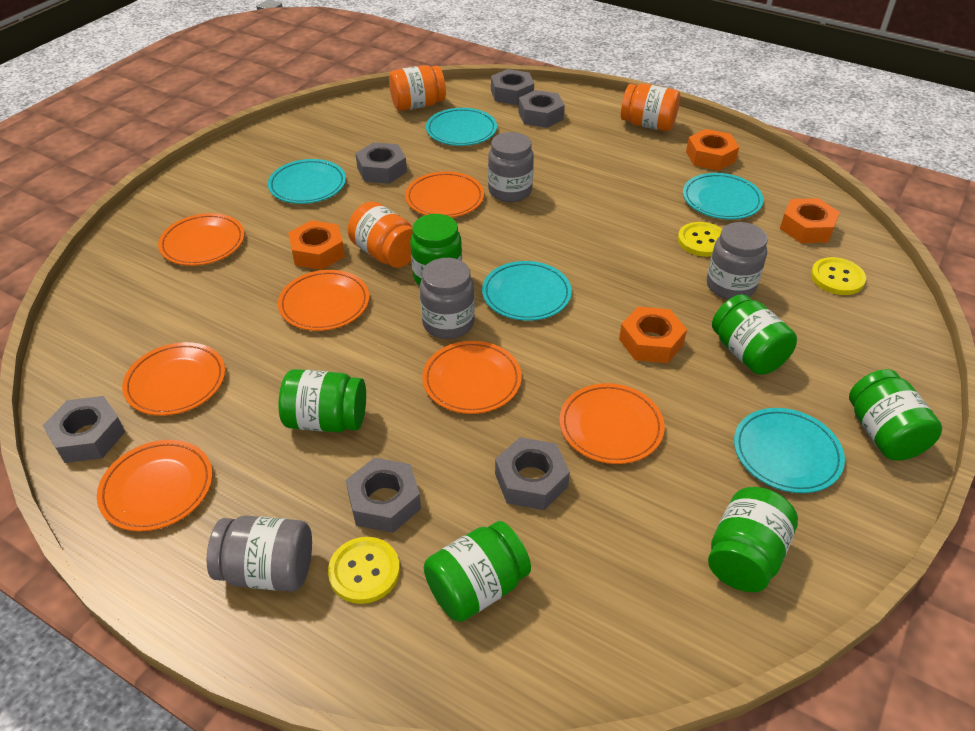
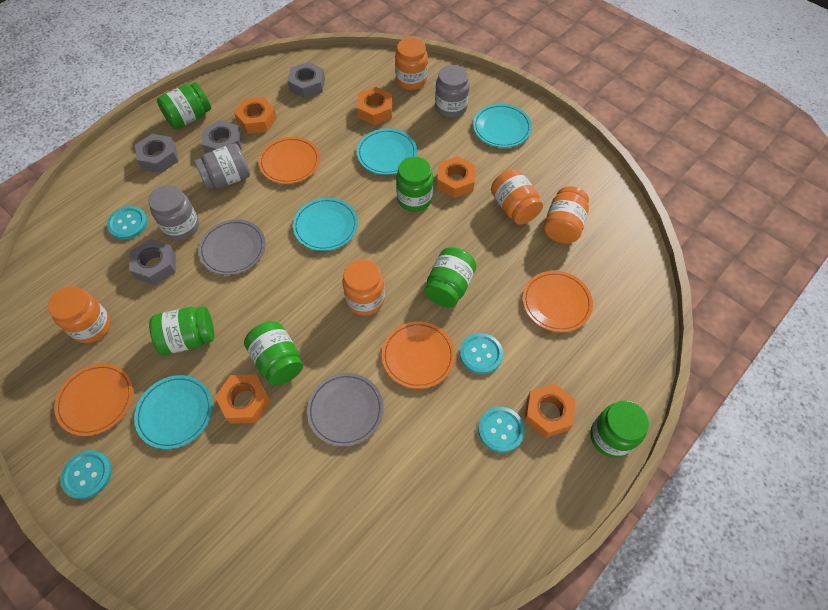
grey jar: 4 -> 3
grey nut: 6 -> 4
grey plate: 0 -> 2
orange jar: 3 -> 5
orange nut: 4 -> 5
orange plate: 7 -> 4
turquoise button: 0 -> 4
turquoise plate: 5 -> 4
yellow button: 3 -> 0

